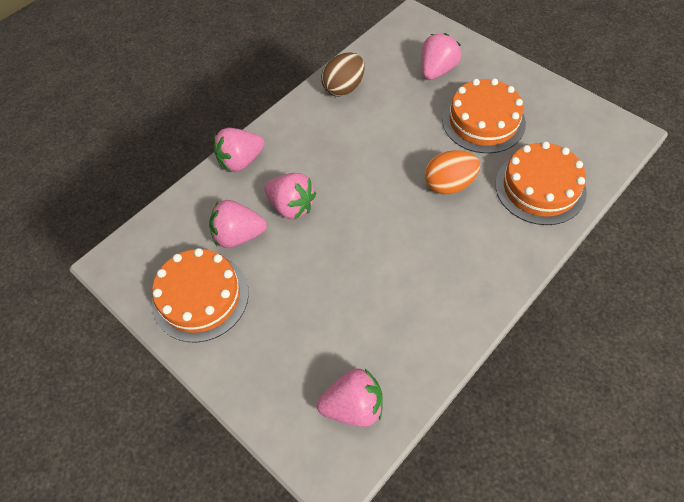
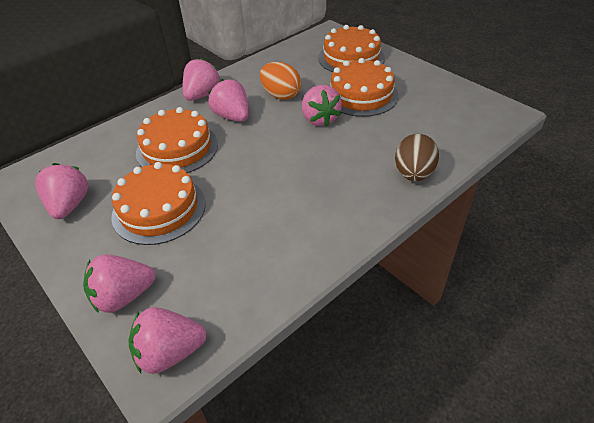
orange cake: 3 -> 4
pink strawberry: 5 -> 6

